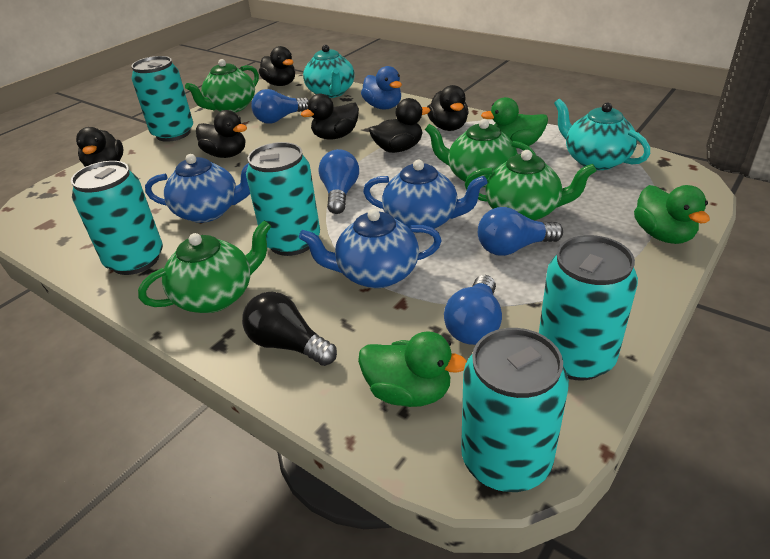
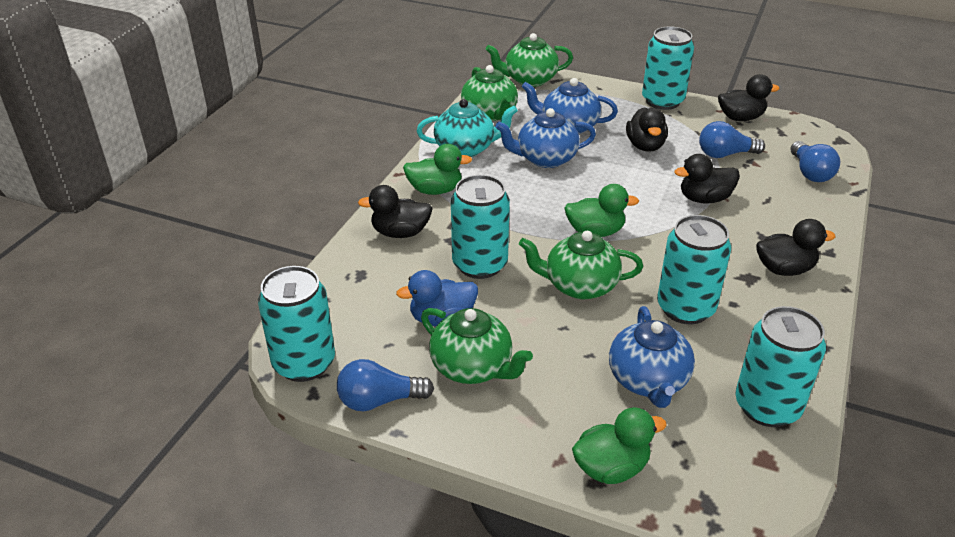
black duck: 6 -> 5
black light bulb: 1 -> 0
blue light bulb: 4 -> 3
turquoise teapot: 2 -> 1

